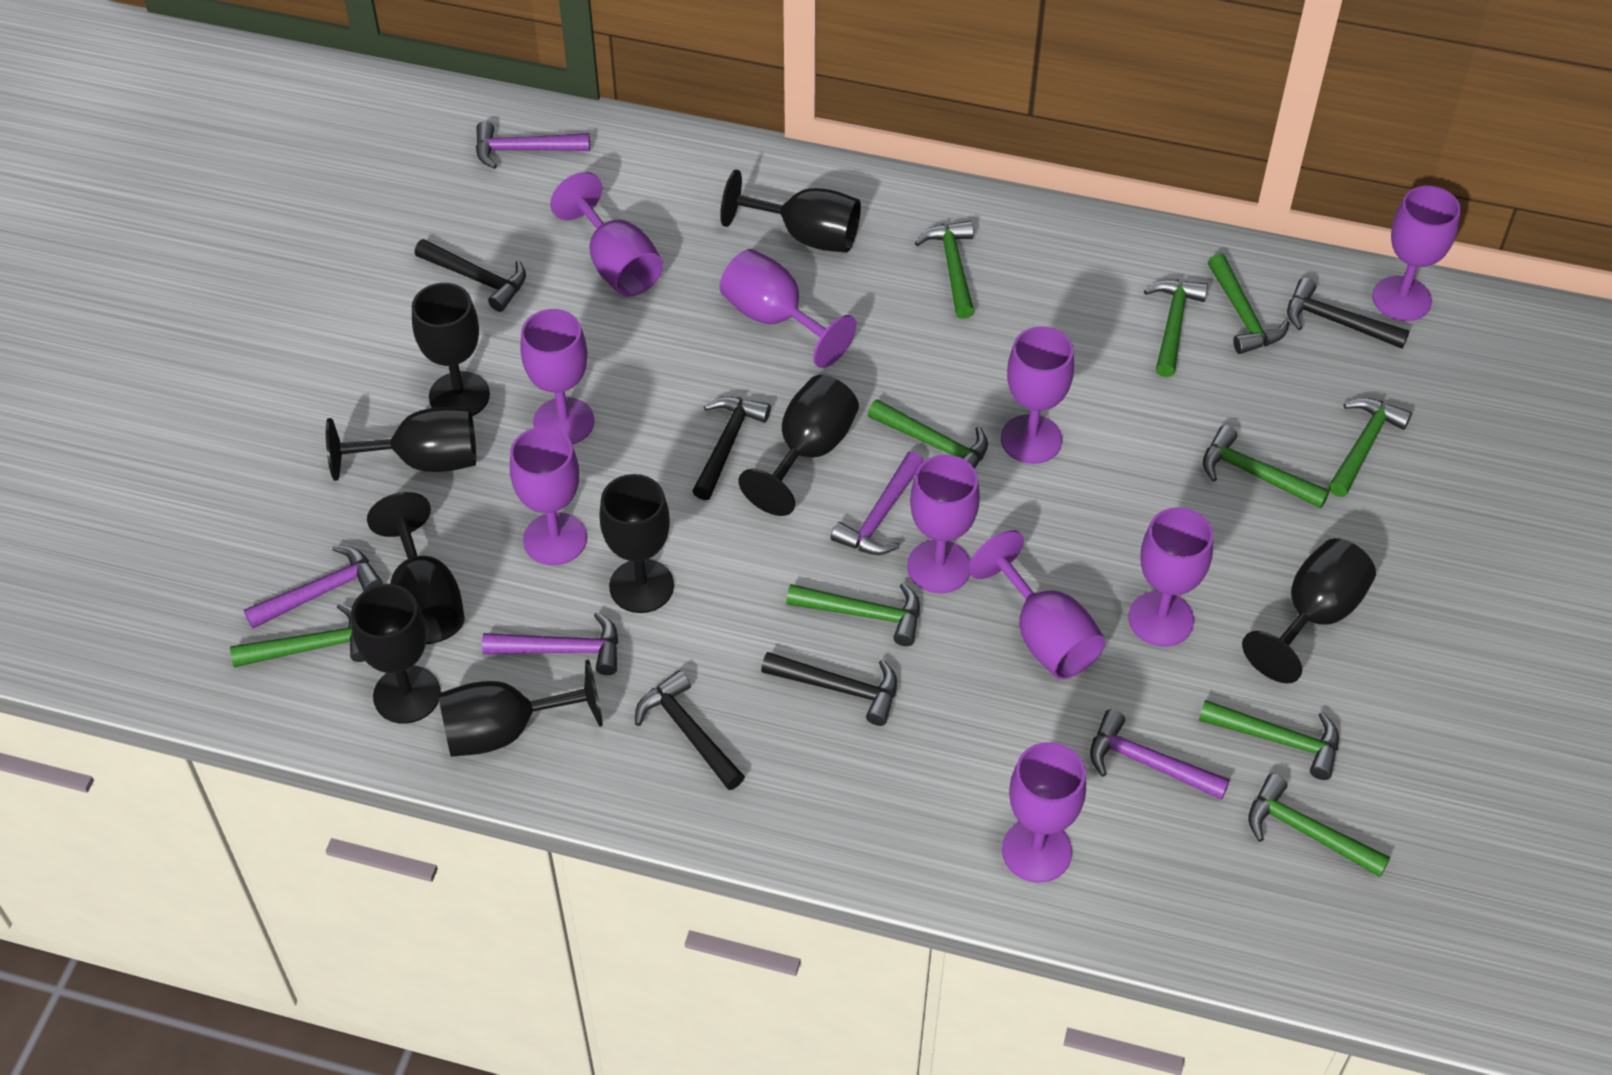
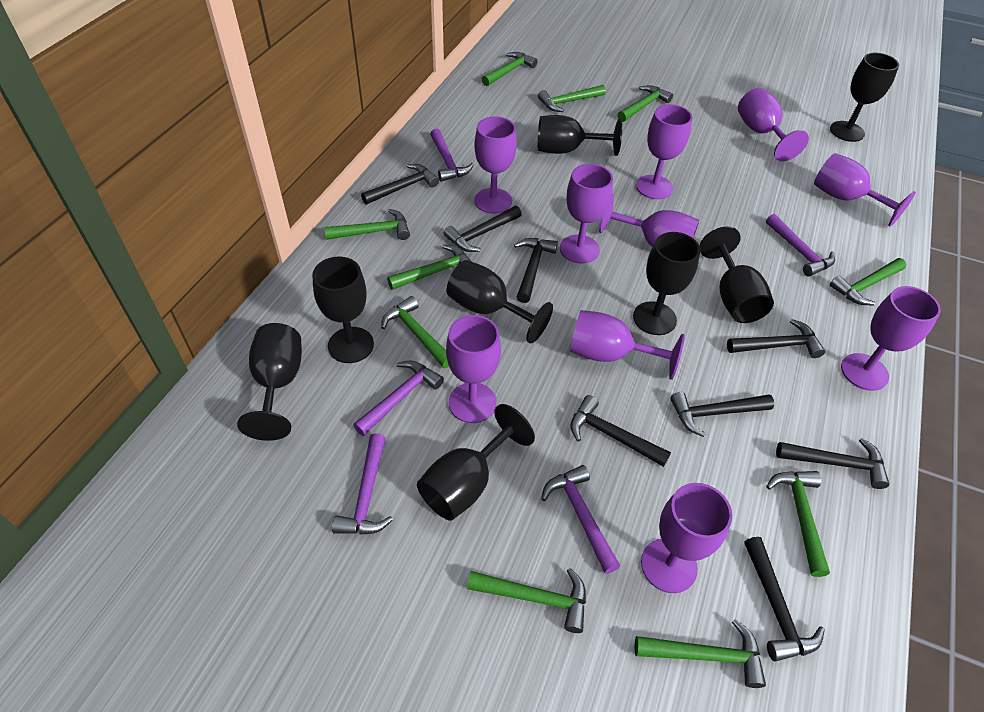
black goblet: 9 -> 8
black hammer: 5 -> 8

